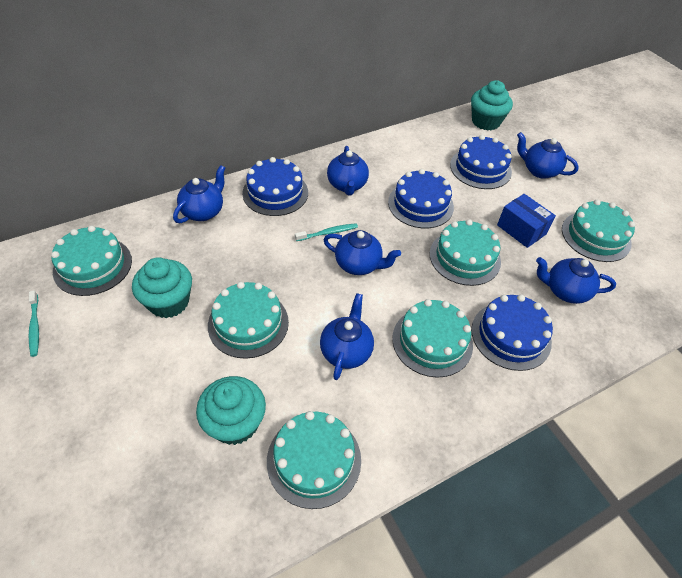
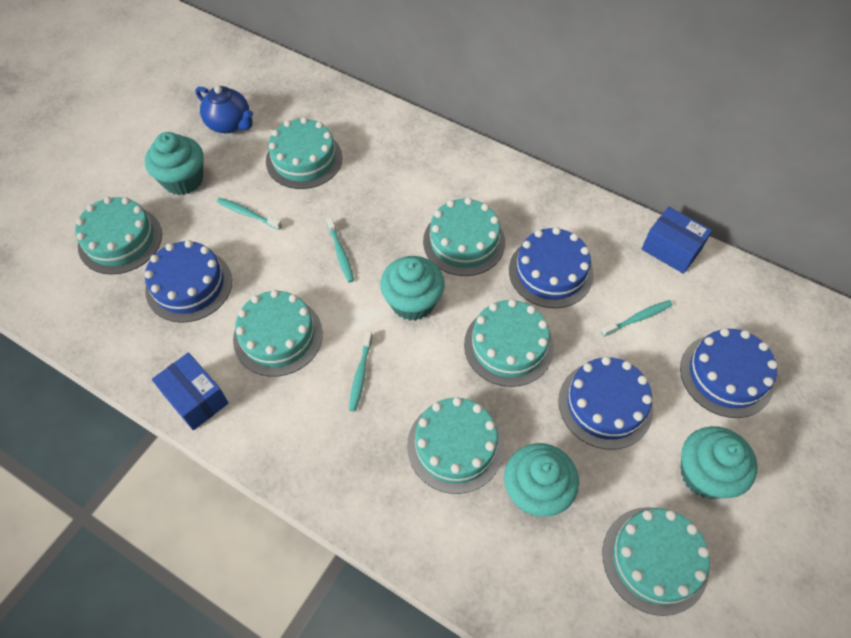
blue box: 1 -> 2
blue teapot: 6 -> 1
turquoise cake: 6 -> 7
turquoise cupcake: 3 -> 4
turquoise toothbrush: 2 -> 4

